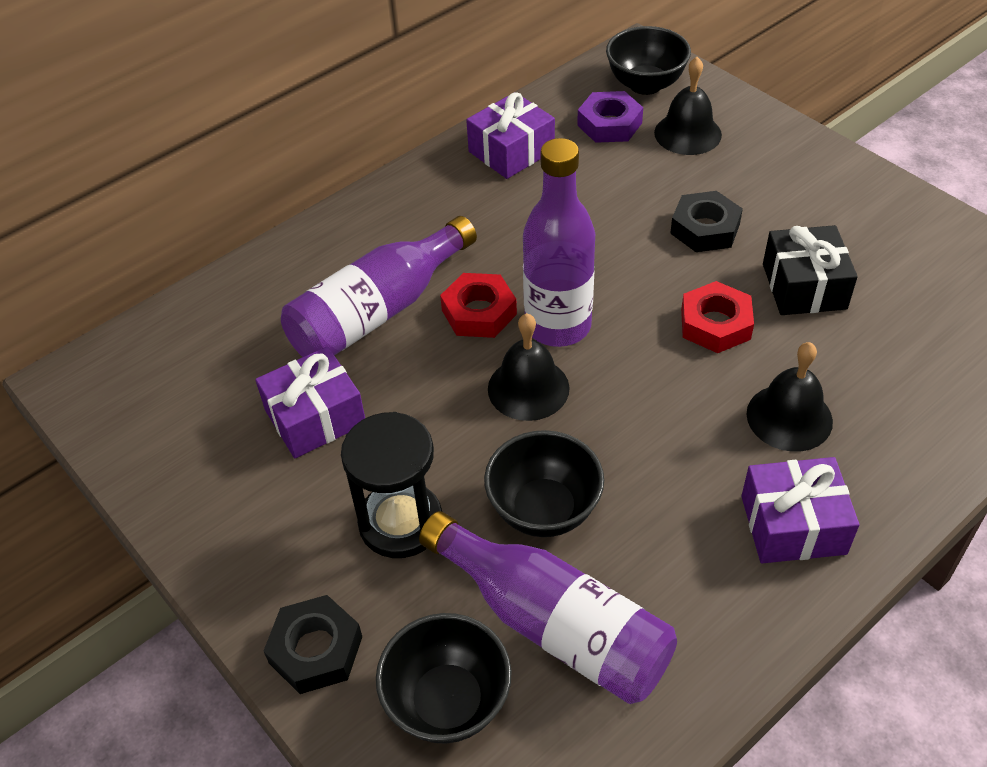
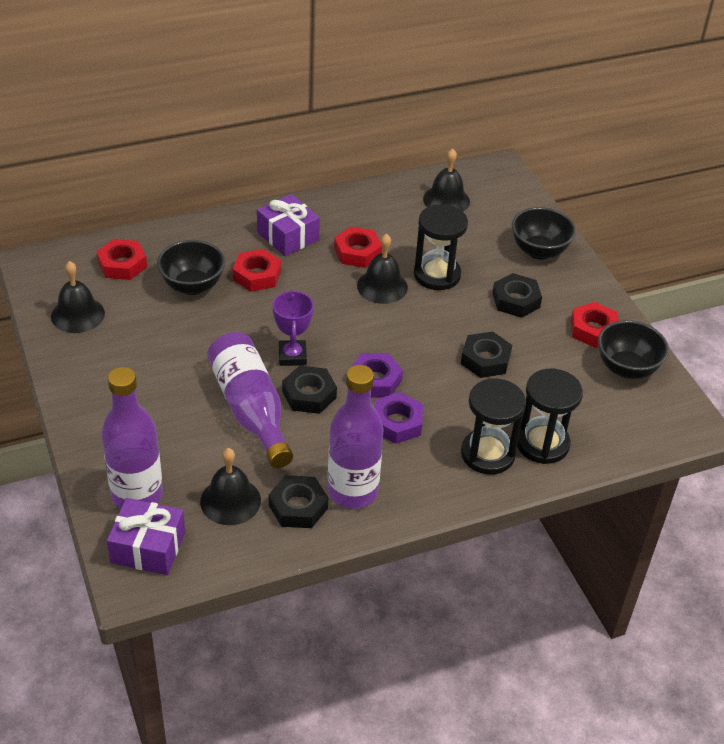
black bell: 3 -> 4
black gift: 1 -> 0
black hourglass: 1 -> 3
black nut: 2 -> 4
purple gift: 3 -> 2
purple nut: 1 -> 2
purple trophy: 0 -> 1
red nut: 2 -> 4

